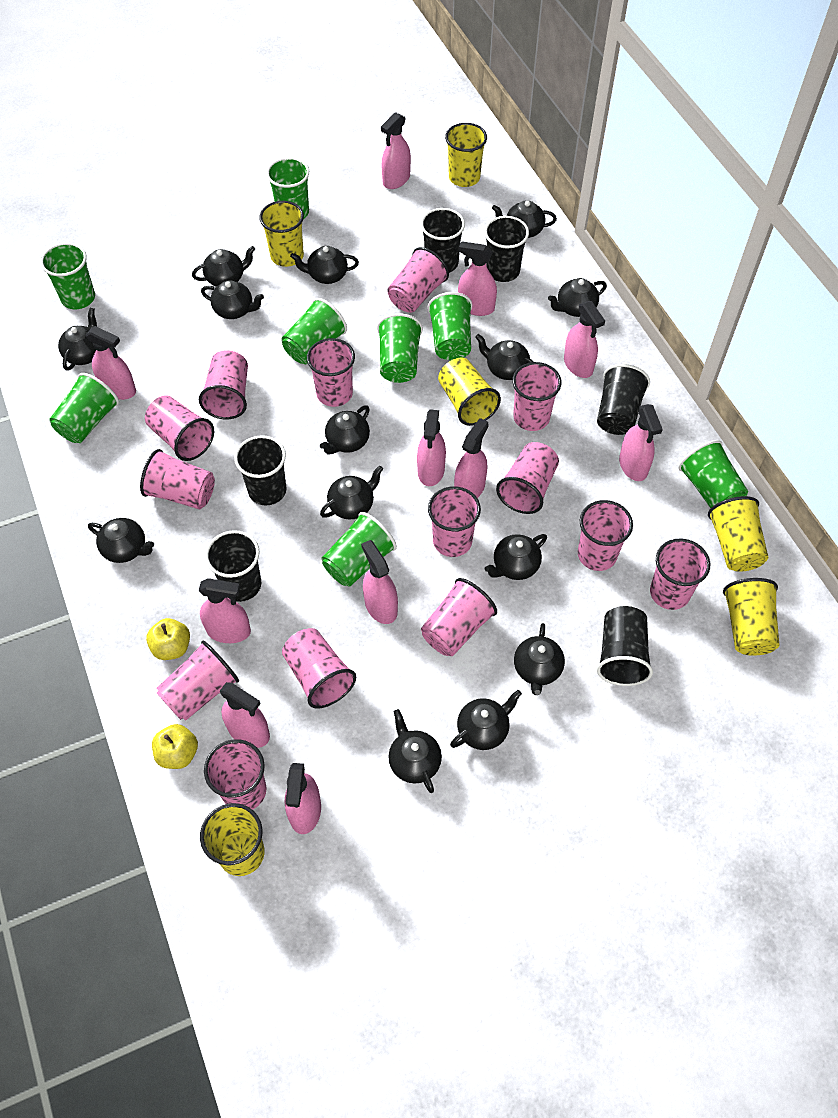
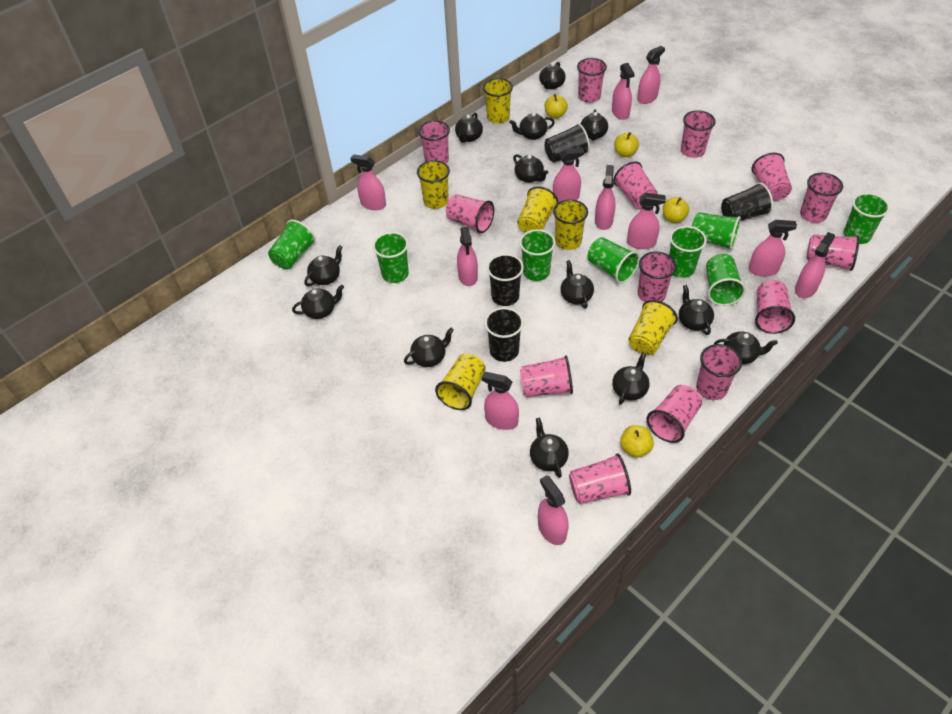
black cup: 6 -> 4
black teapot: 14 -> 13
yellow apple: 2 -> 4

